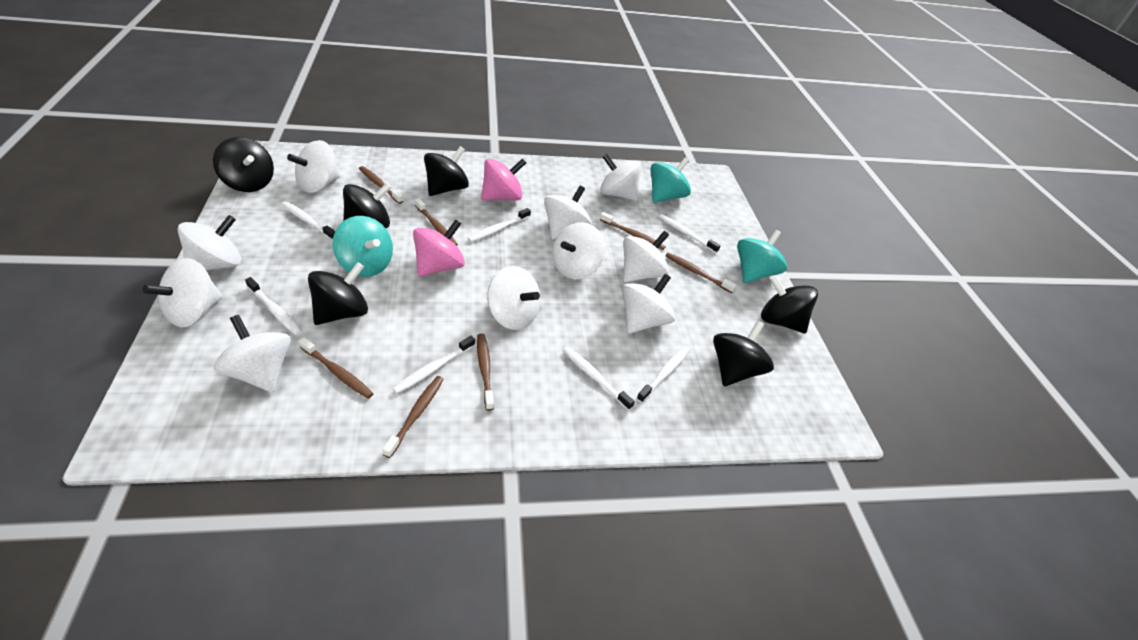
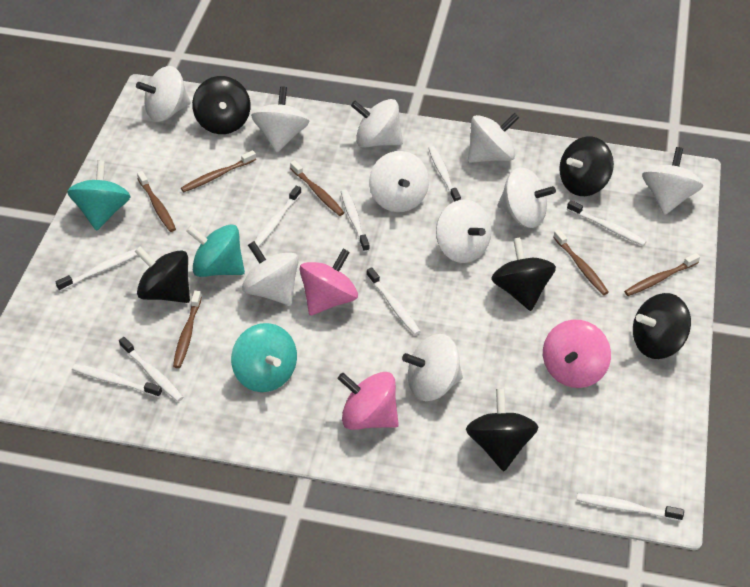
brown toothbrush: 7 -> 6
pink spinning top: 2 -> 3
white toothbrush: 7 -> 9

